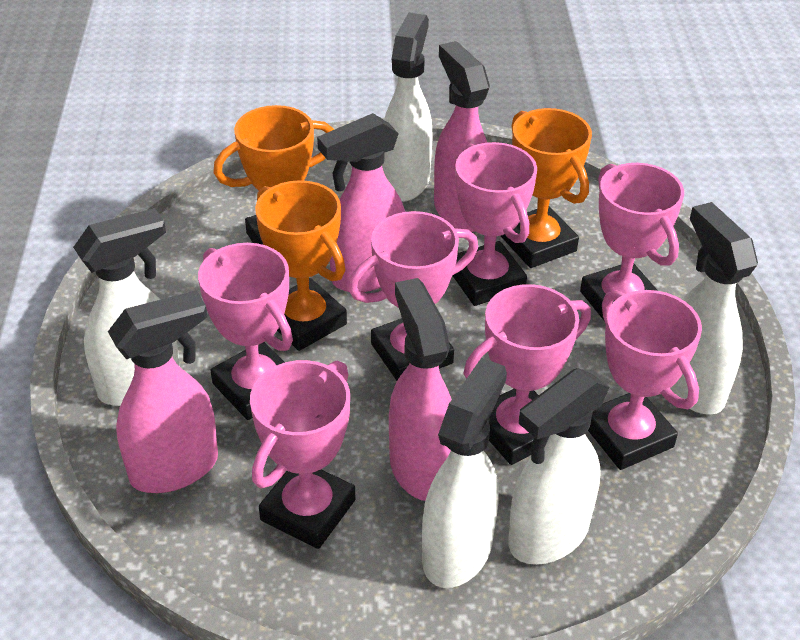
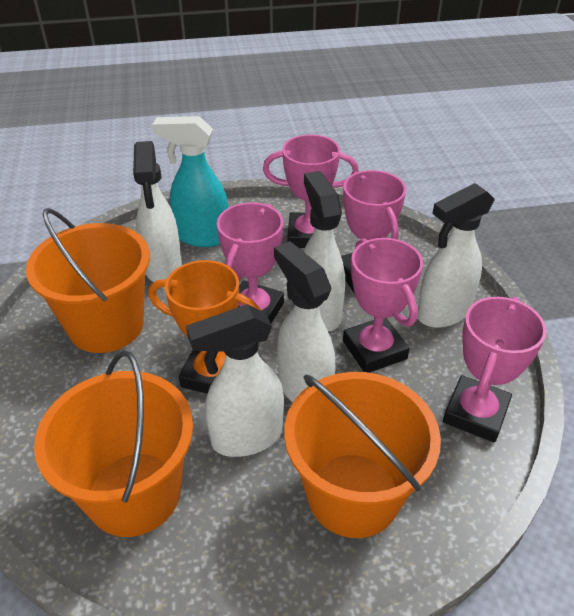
orange bucket: 0 -> 3
orange trophy: 3 -> 1
pink spray bottle: 4 -> 0
pink trophy: 7 -> 5
turquoise spray bottle: 0 -> 1

